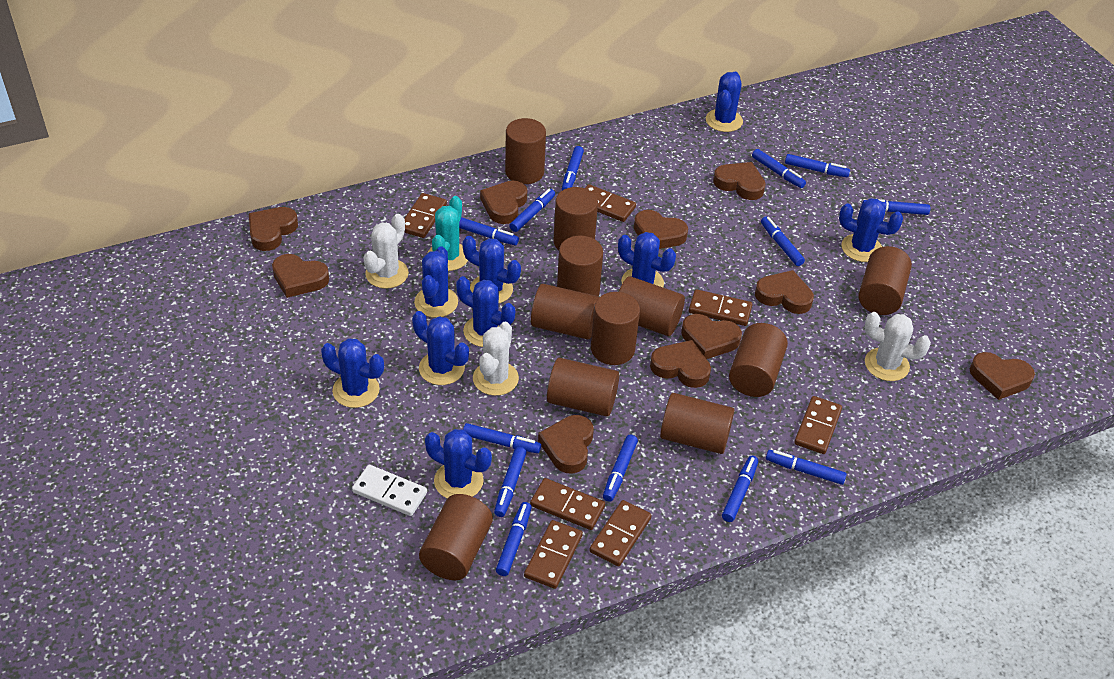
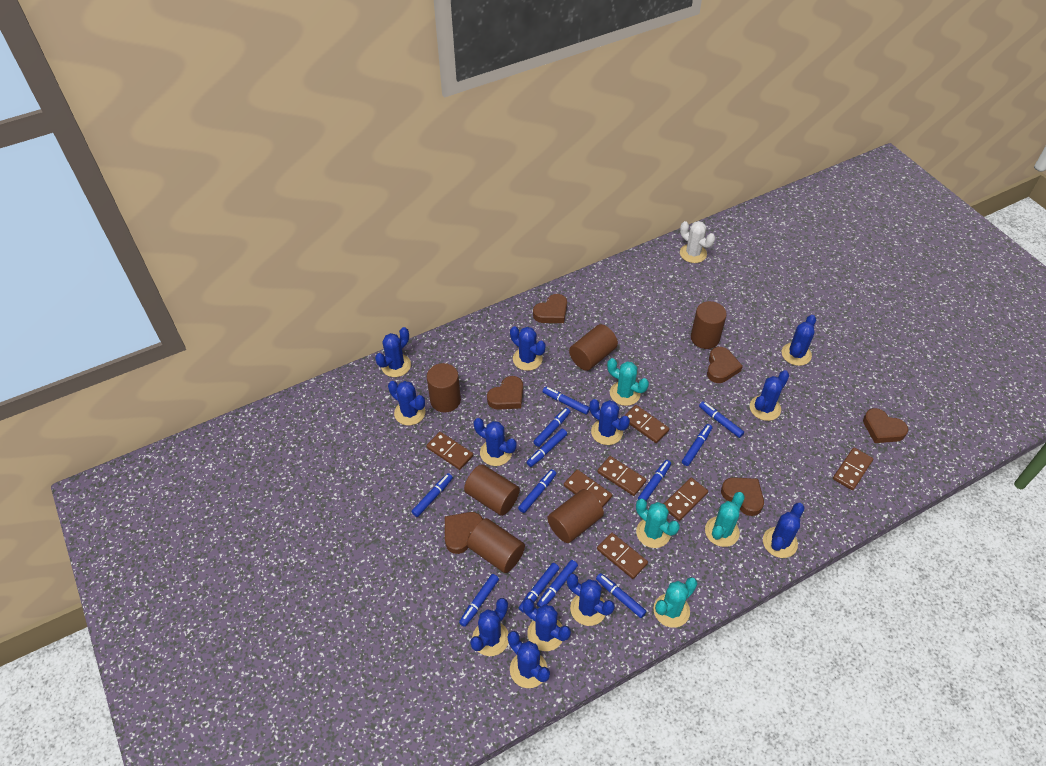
blue cactus: 9 -> 12
blue marker: 13 -> 12
brown cylinder: 11 -> 6
brown heart: 10 -> 6
turquoise cactus: 1 -> 4
white cactus: 3 -> 1
white domino: 1 -> 0

